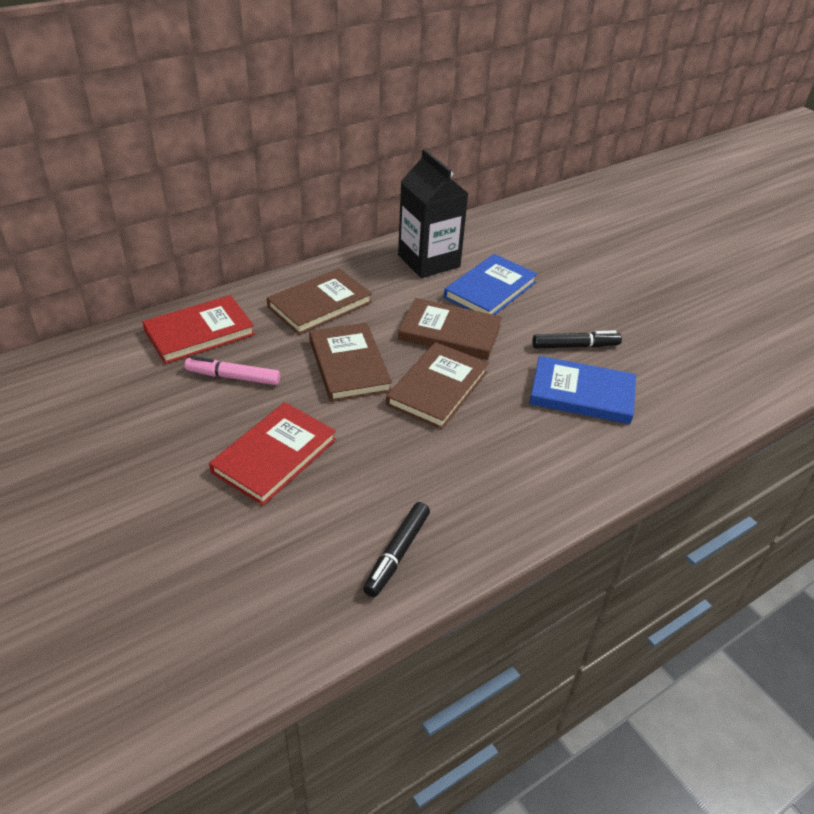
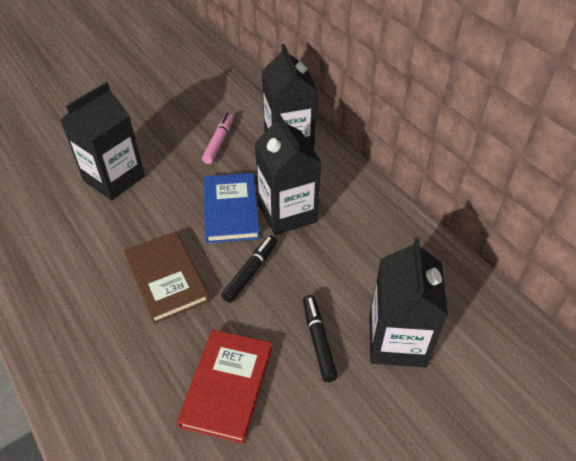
black carton: 1 -> 4
blue book: 2 -> 1
brown book: 4 -> 1
red book: 2 -> 1

